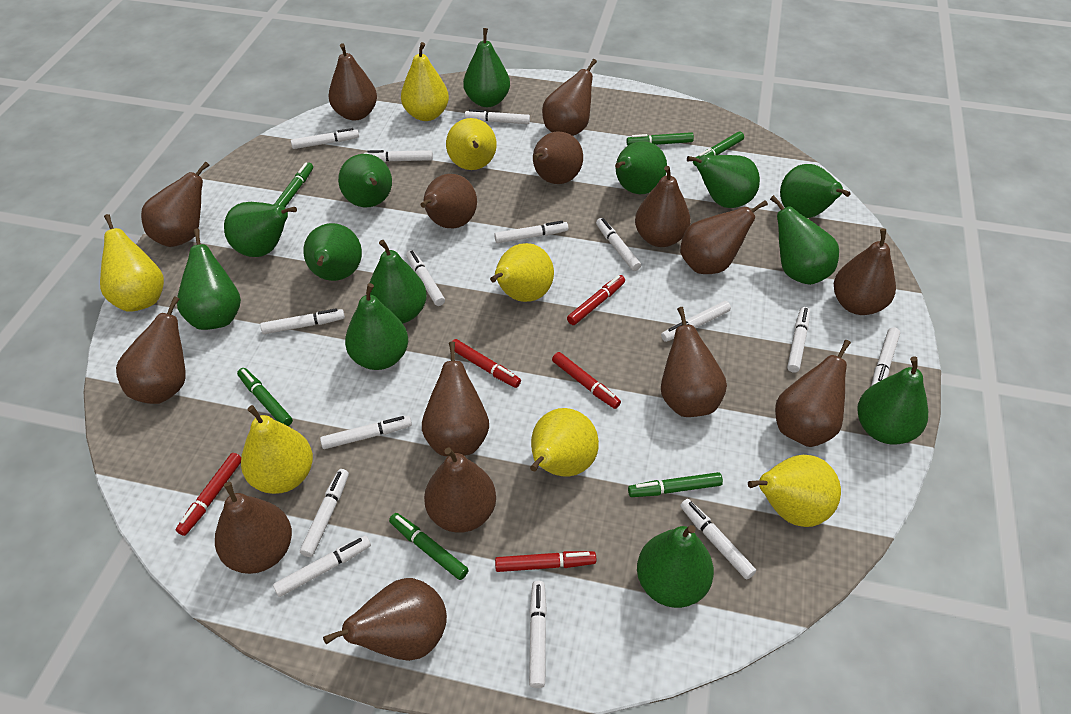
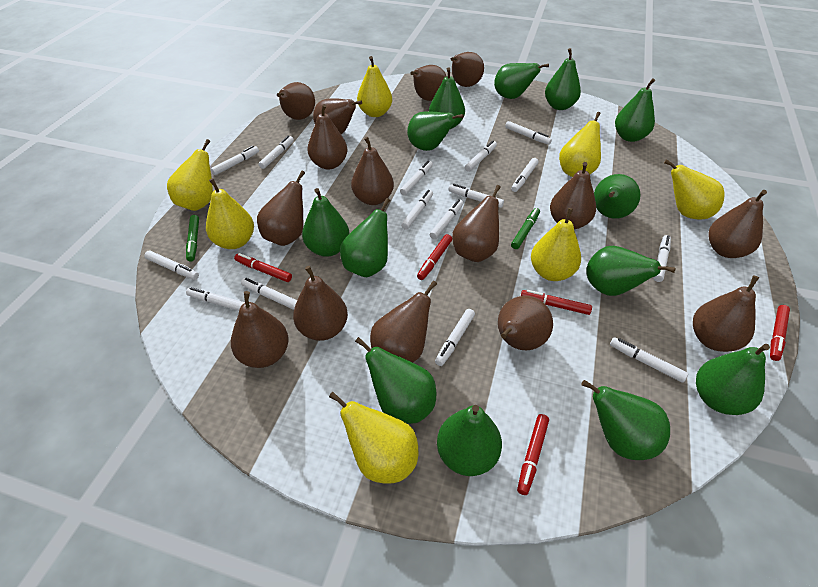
green marker: 6 -> 2

